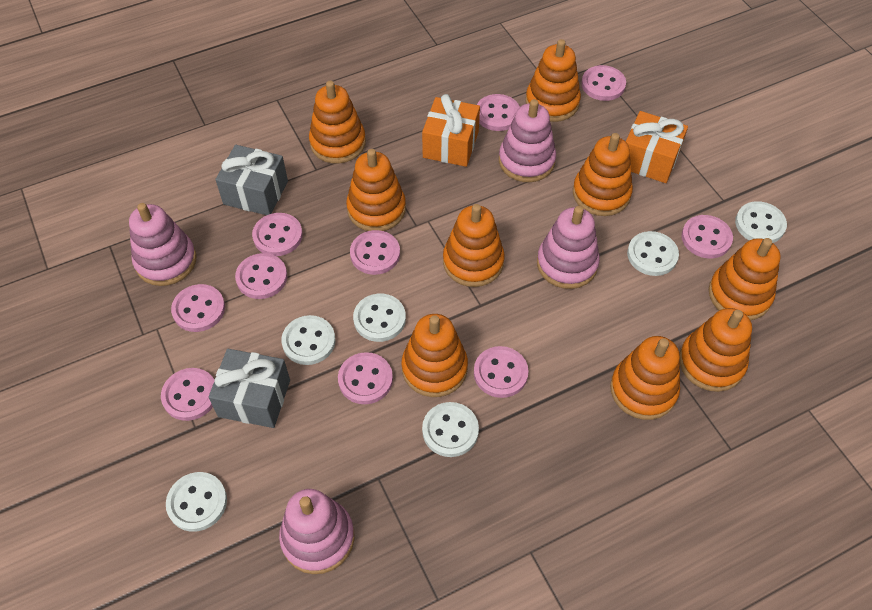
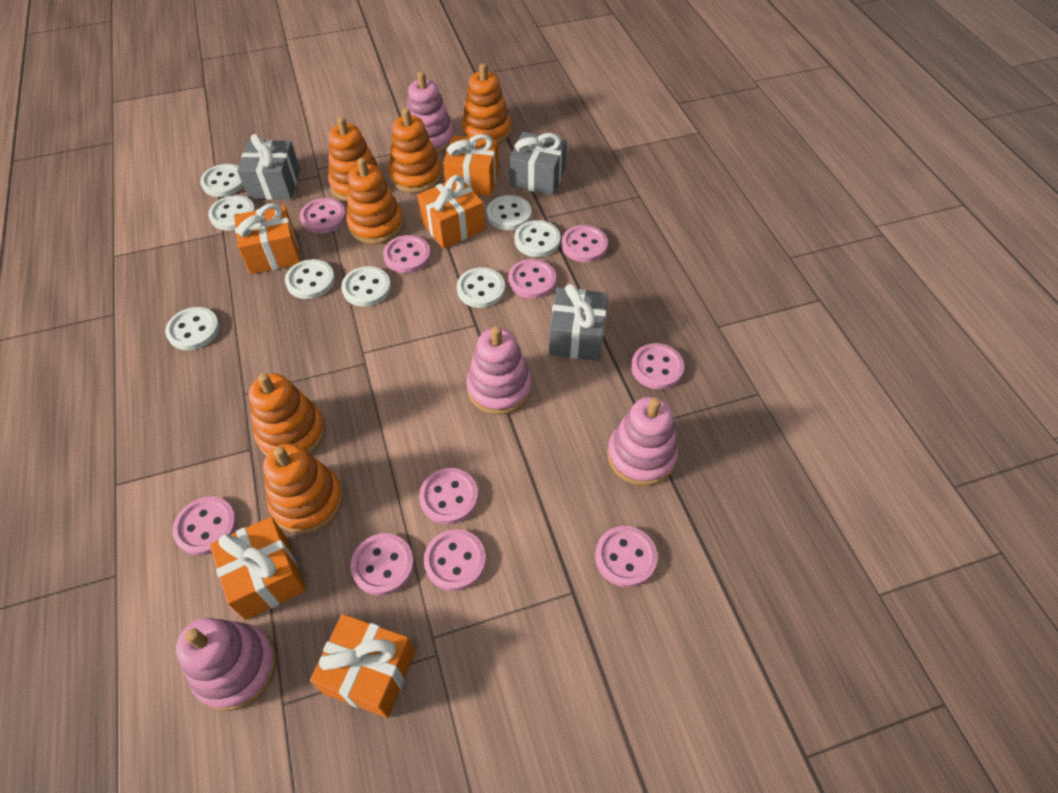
grey gift: 2 -> 3
orange gift: 2 -> 5
orange stacking toy: 9 -> 6
white button: 6 -> 8

